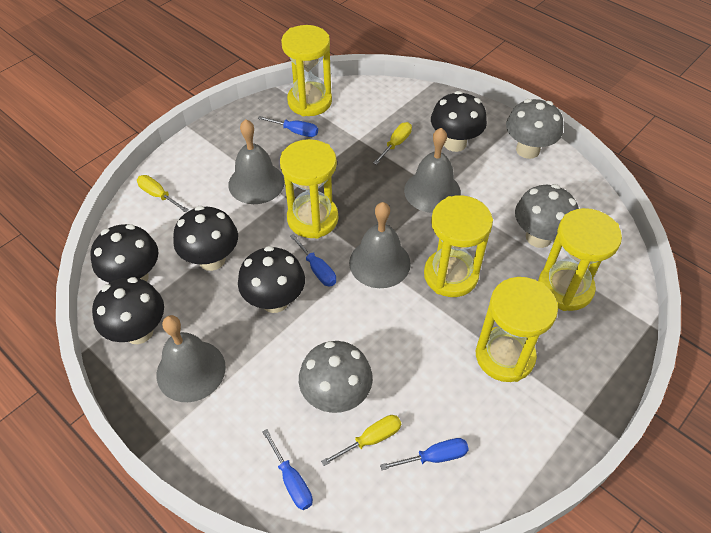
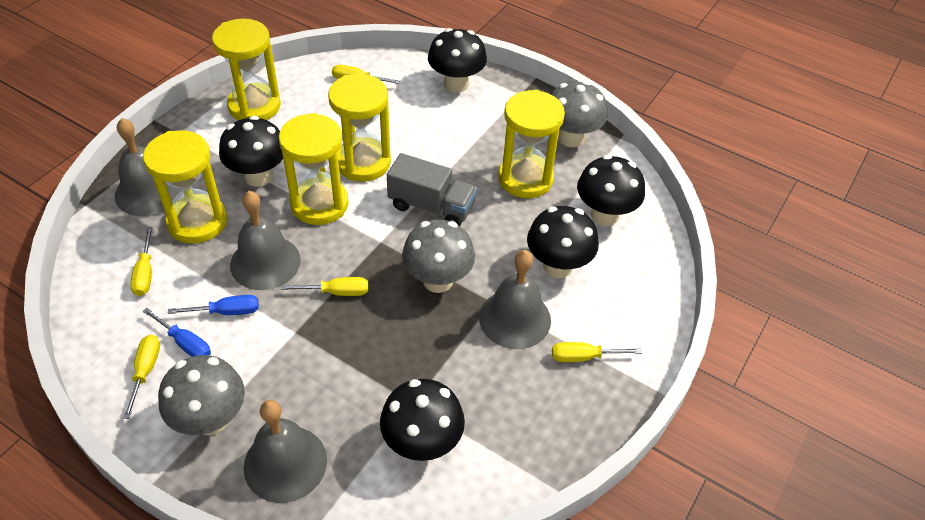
blue screwdriver: 4 -> 2
grey truck: 0 -> 1
yellow screwdriver: 3 -> 5

